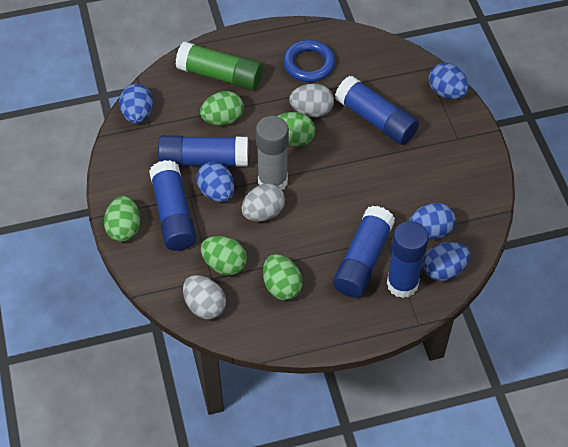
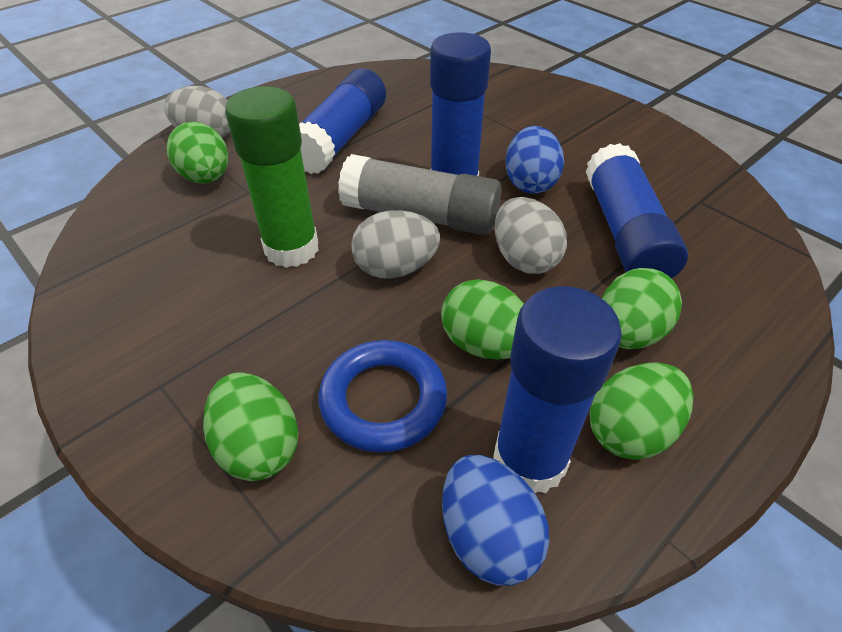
blue egg: 5 -> 2
blue glue stick: 5 -> 4

